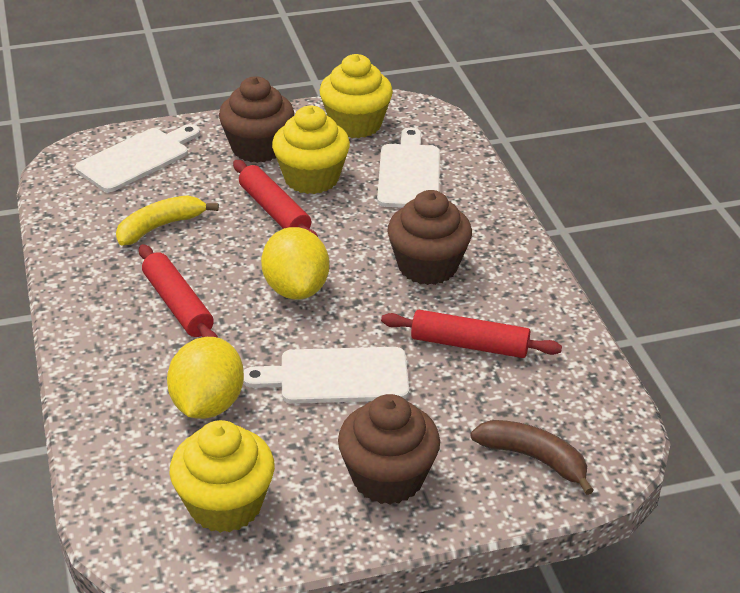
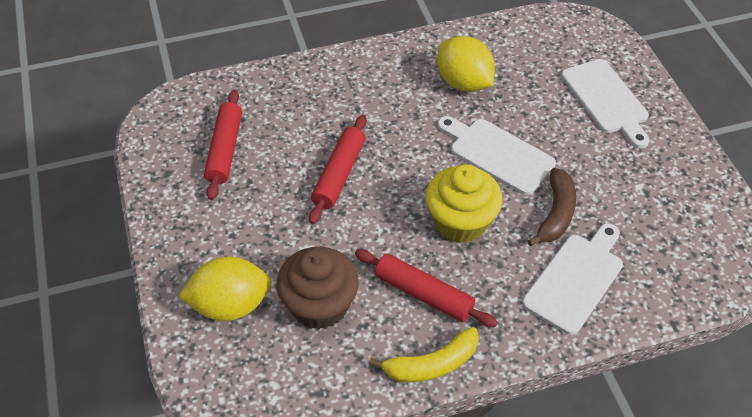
brown cupcake: 3 -> 1
yellow cupcake: 3 -> 1

